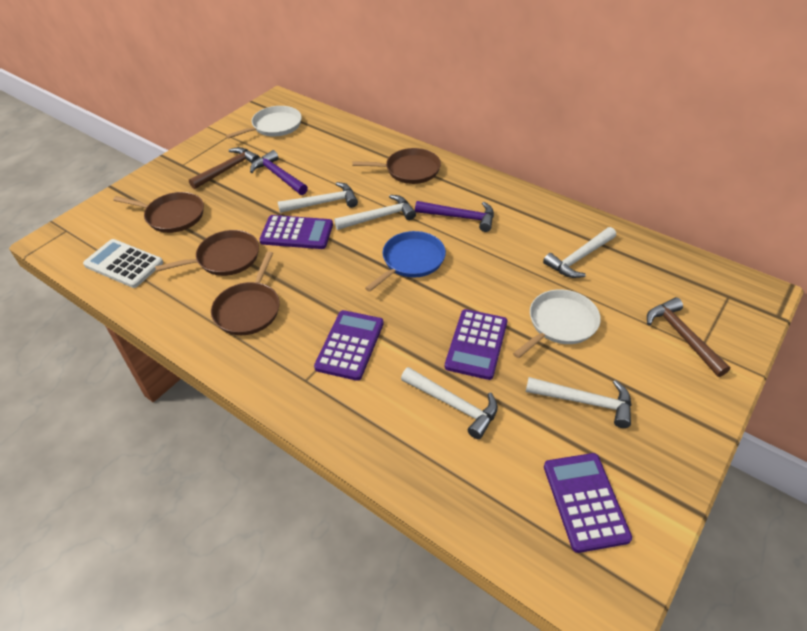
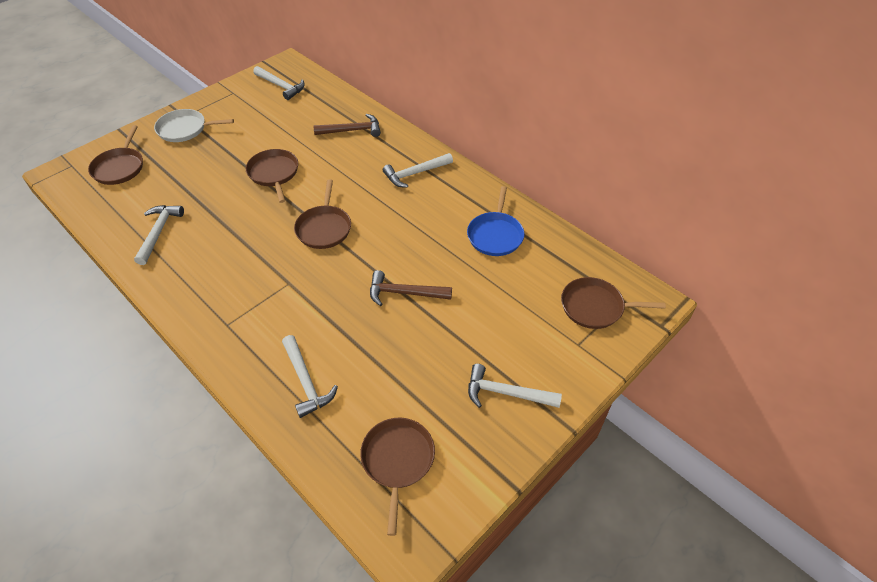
brown pan: 4 -> 5
purple calculator: 4 -> 0
purple hammer: 2 -> 0
white calculator: 1 -> 0
white pan: 2 -> 1

